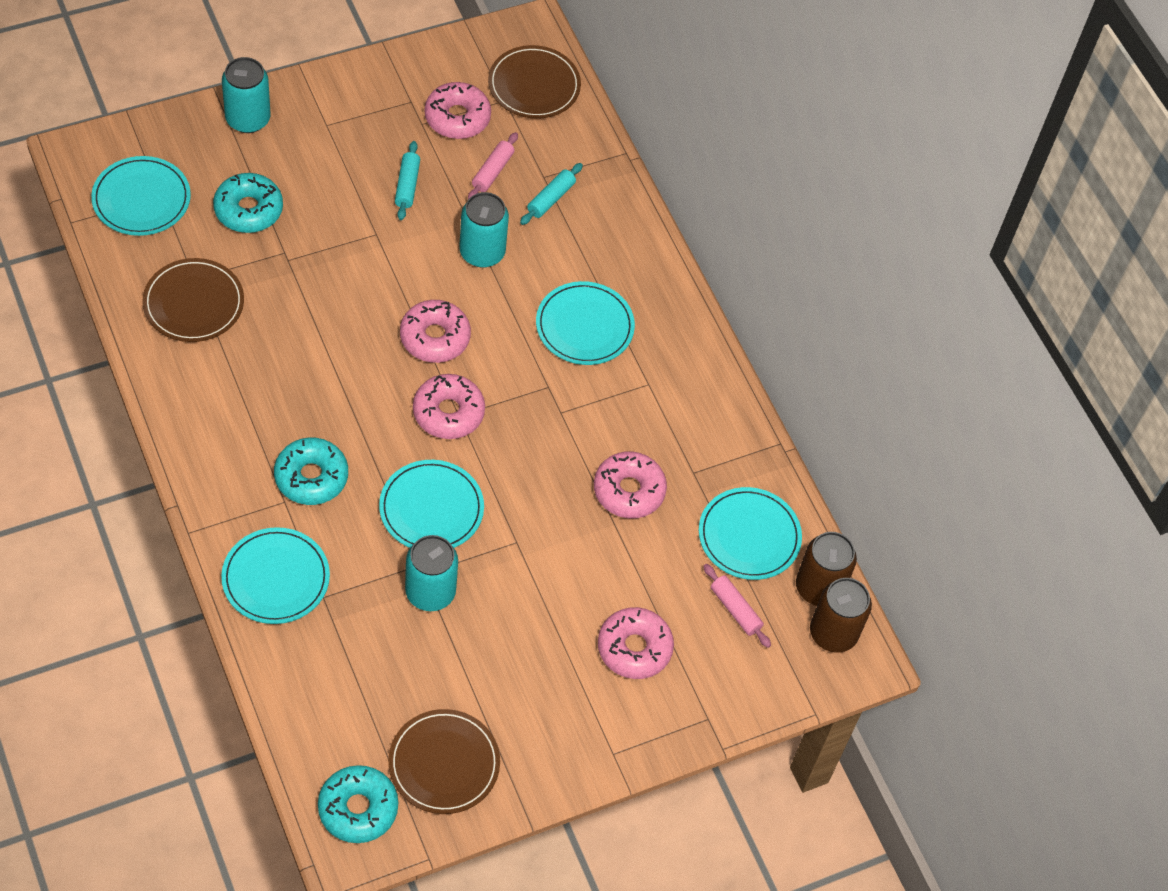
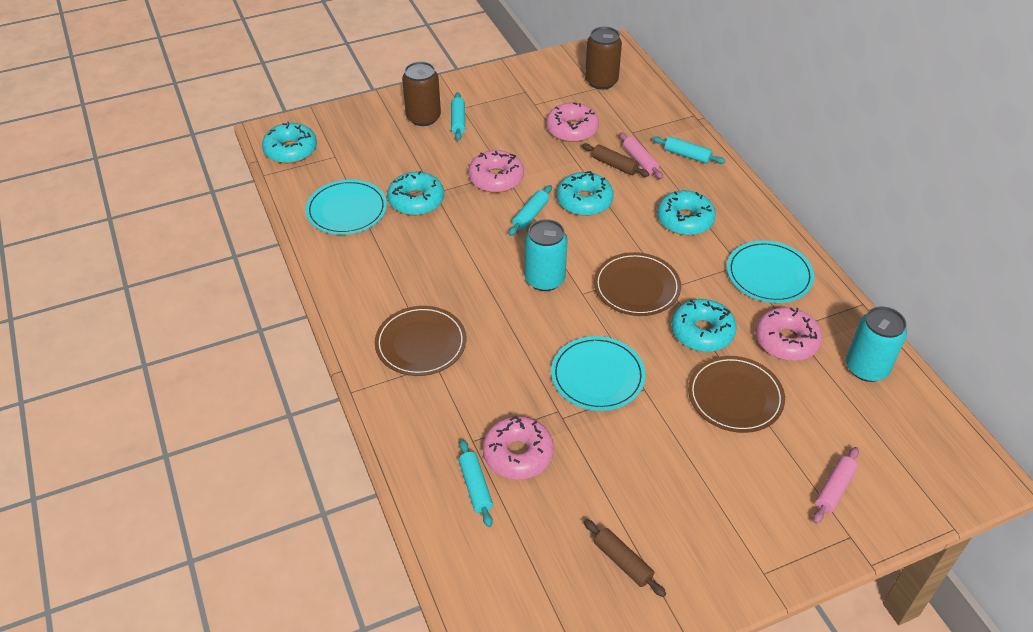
brown rolling pin: 0 -> 2
pink donut: 5 -> 4
turquoise can: 3 -> 2
turquoise donut: 3 -> 5
turquoise plate: 5 -> 3
turquoise rolling pin: 2 -> 4

